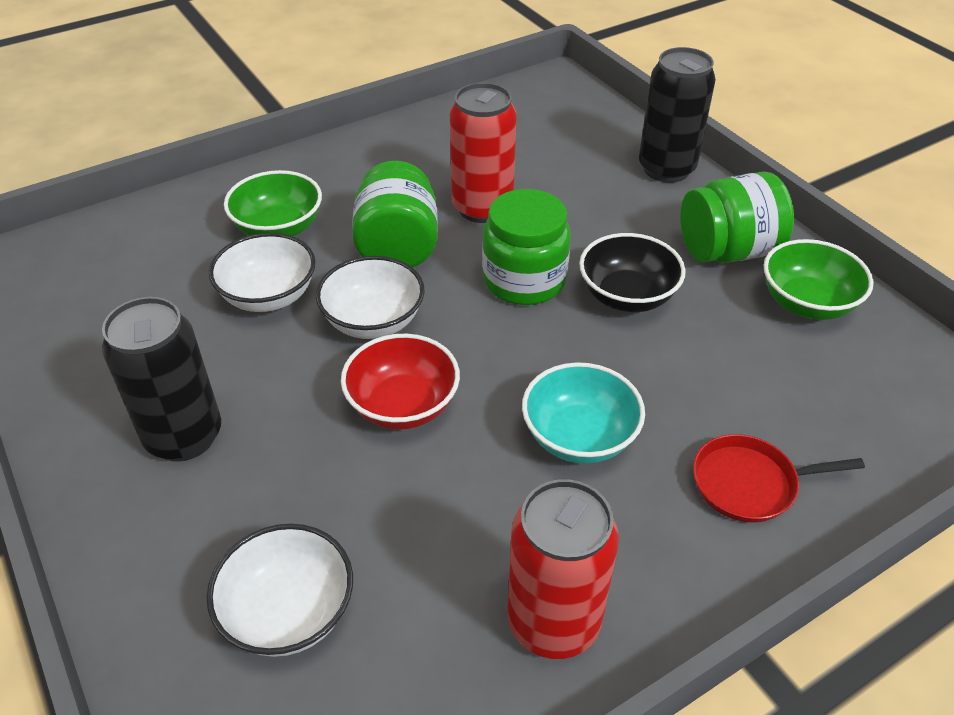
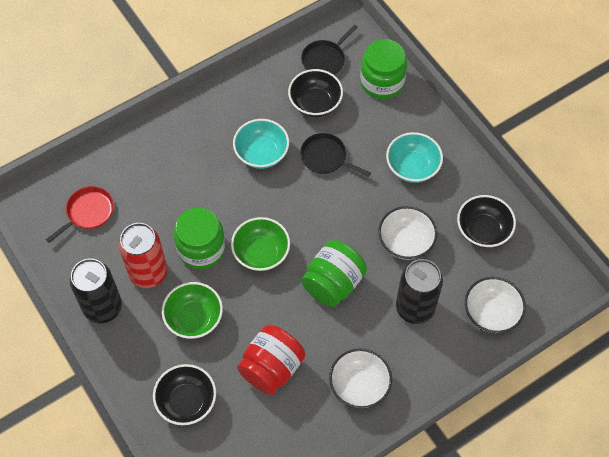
black bowl: 1 -> 3
black pan: 0 -> 2
red bowl: 1 -> 0
red can: 2 -> 1
red jar: 0 -> 1
turquoise bowl: 1 -> 2

